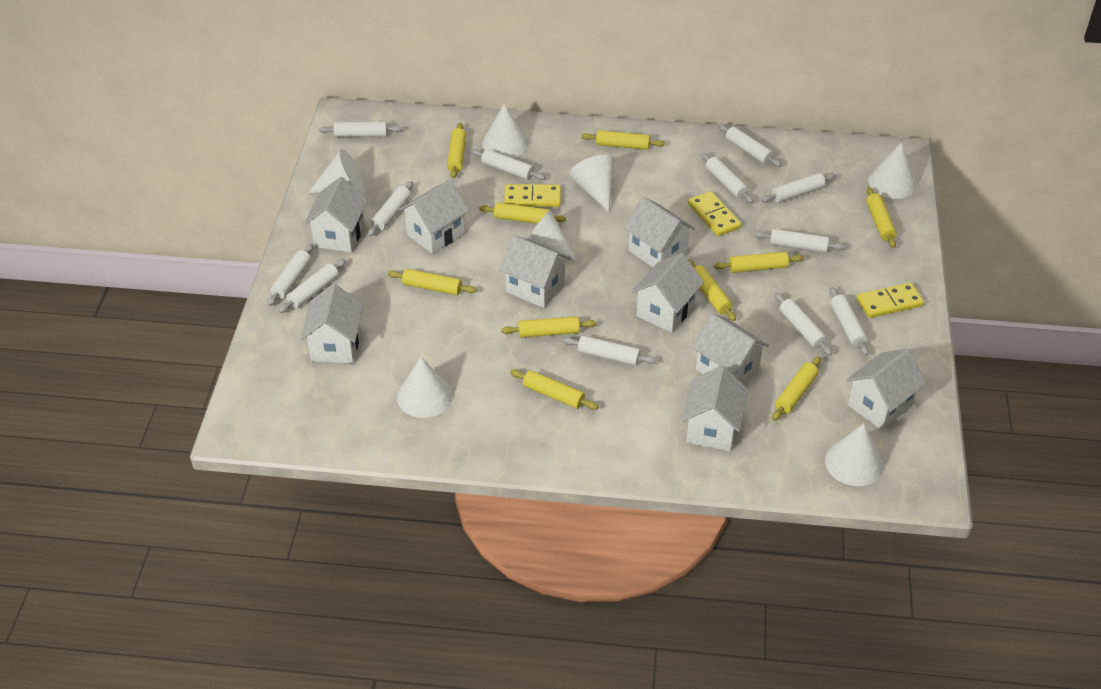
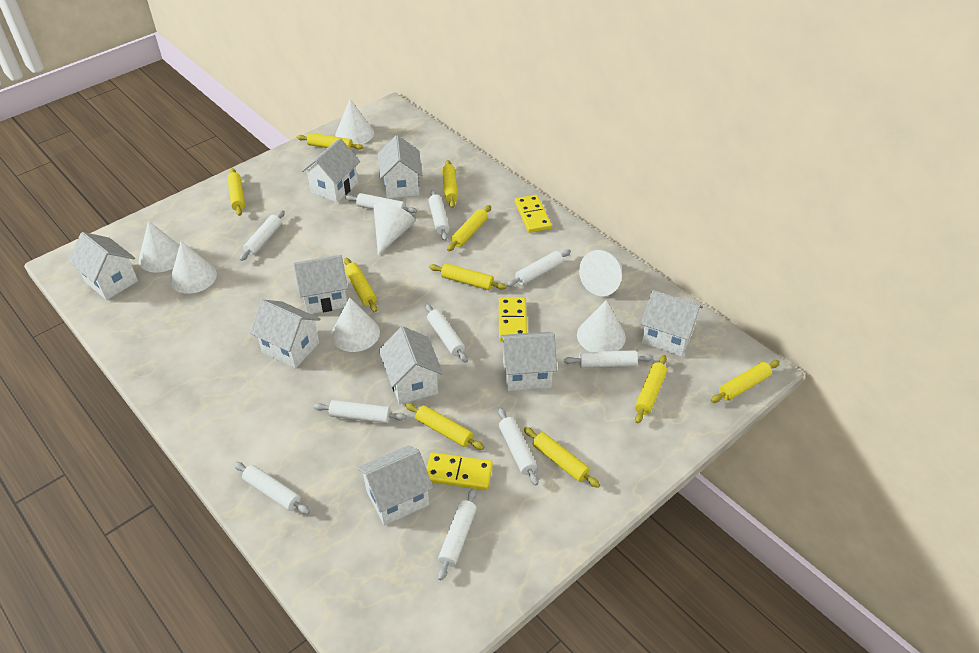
white rolling pin: 12 -> 10

